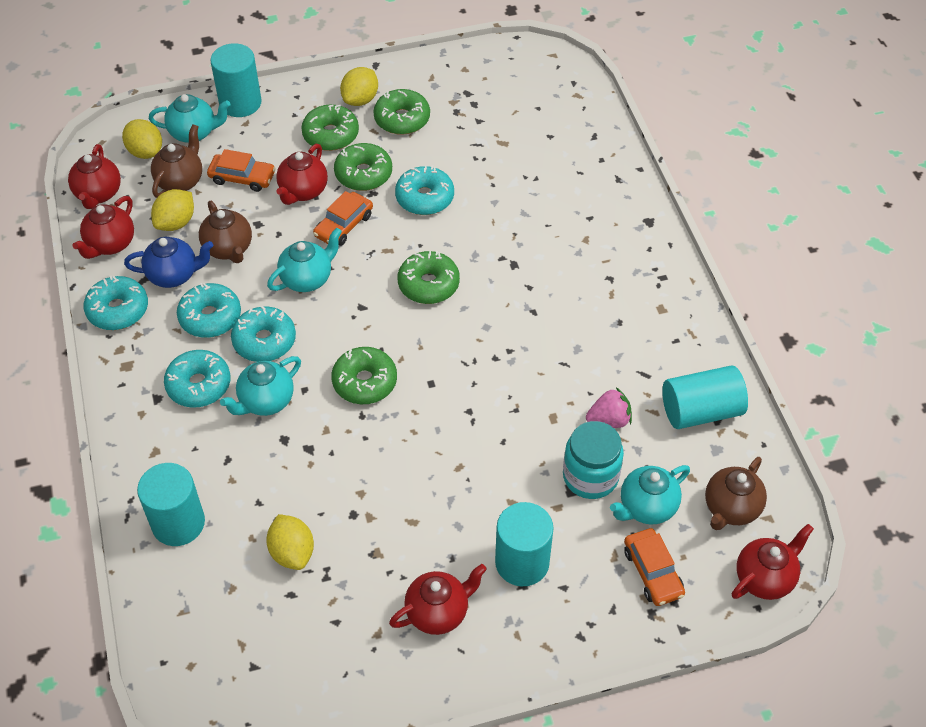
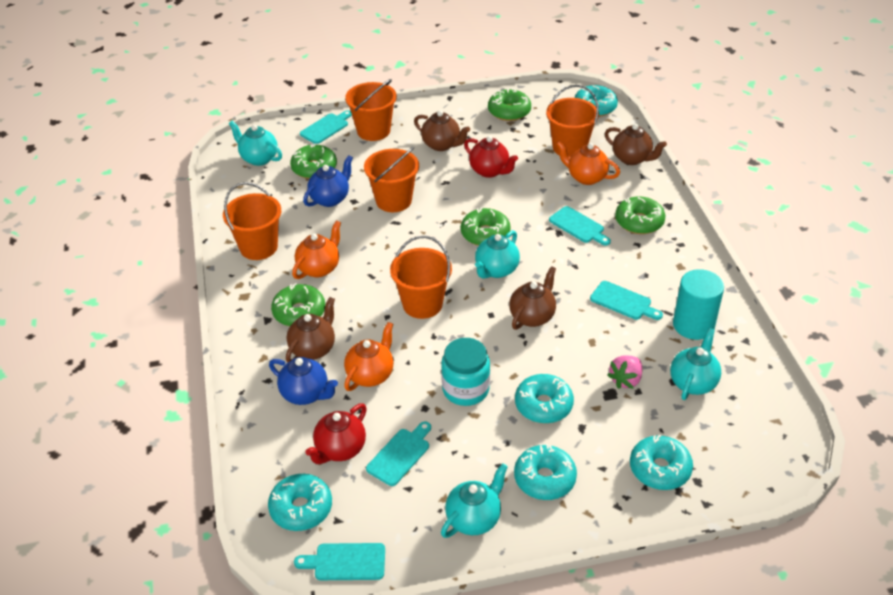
blue teapot: 1 -> 2
brown teapot: 3 -> 4
orange bucket: 0 -> 5
orange car: 3 -> 0
orange teapot: 0 -> 3
red teapot: 5 -> 2
turquoise cutting board: 0 -> 5
turquoise cylinder: 4 -> 1
yellow lemon: 4 -> 0

